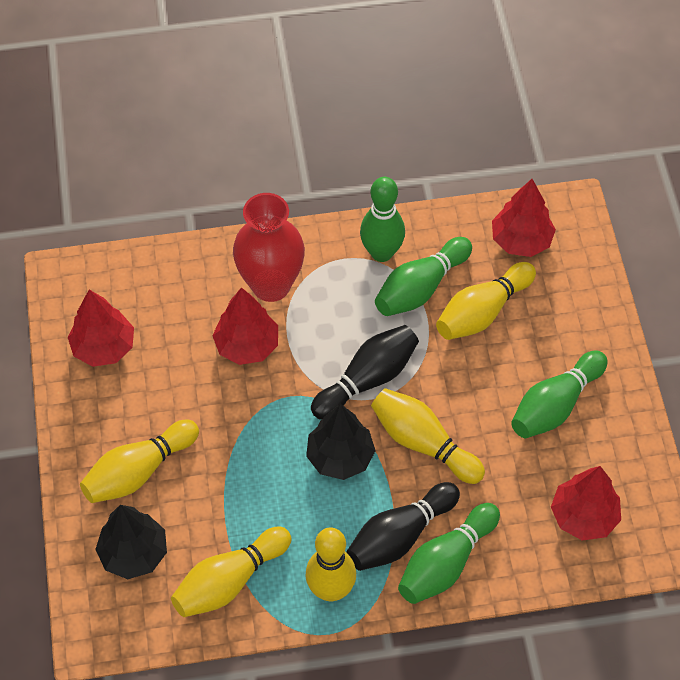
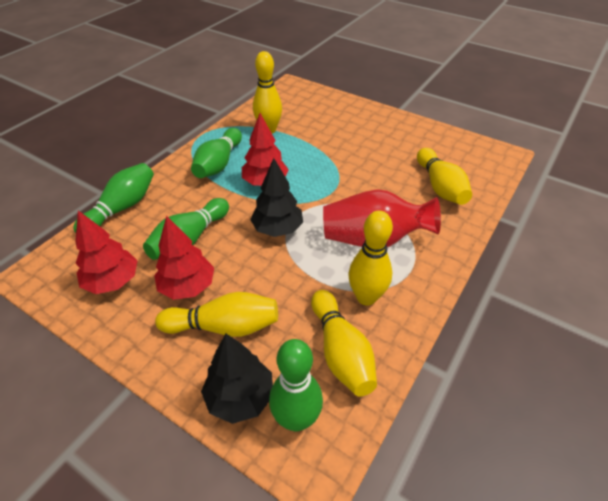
black bowling pin: 2 -> 0
red tree: 4 -> 3

